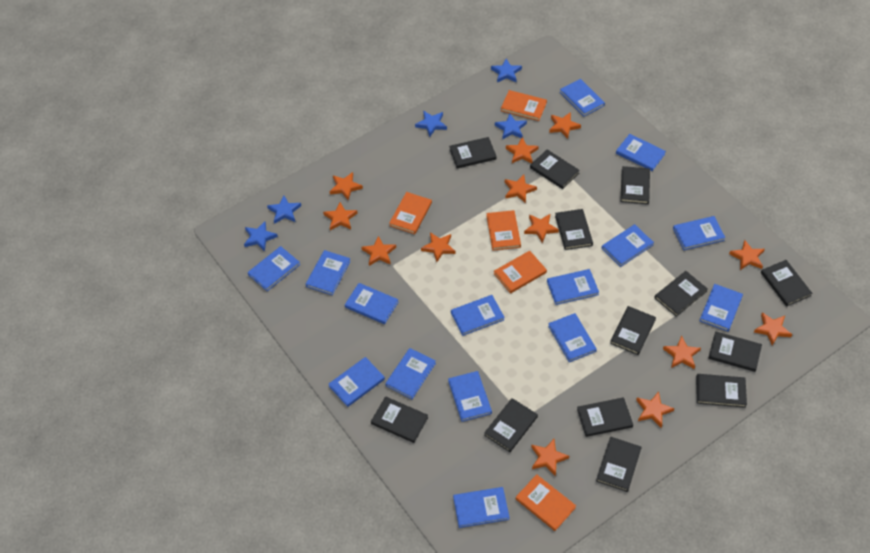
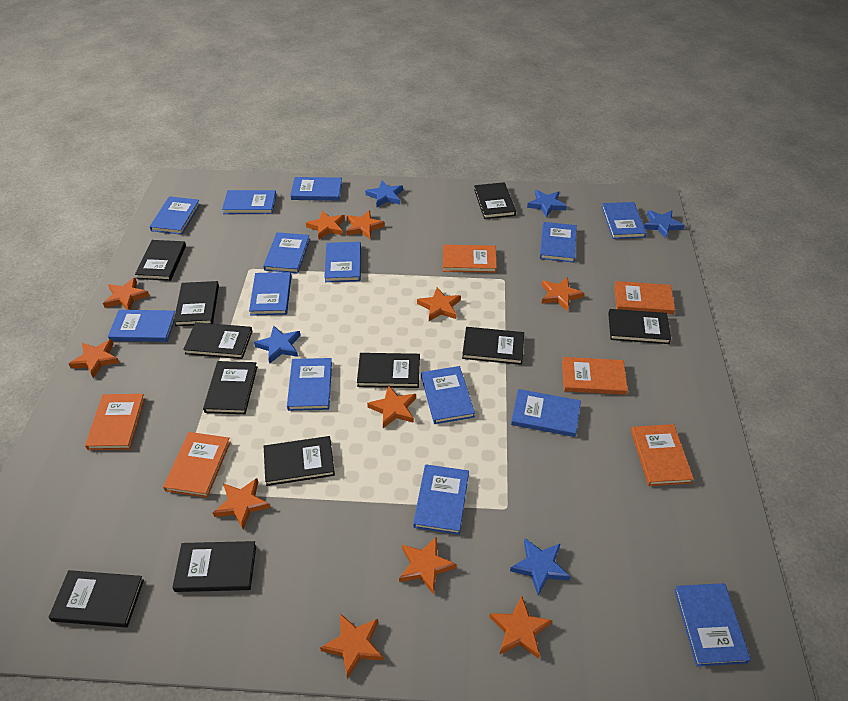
black book: 13 -> 11
blue book: 15 -> 14
orange book: 5 -> 6
orange star: 13 -> 11

